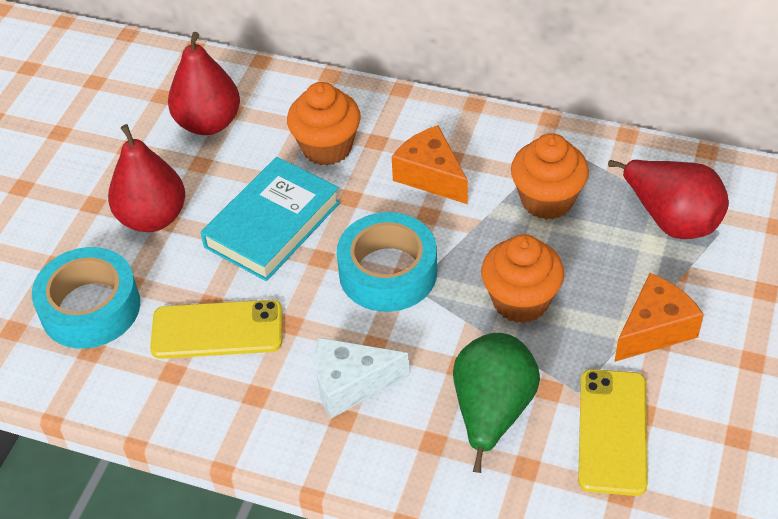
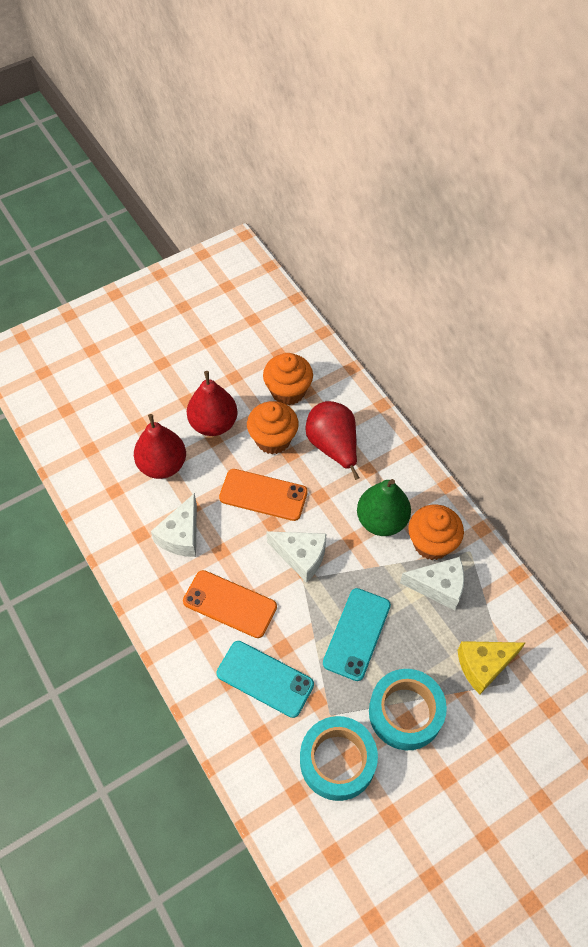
orange cheese: 2 -> 0
orange phone: 0 -> 2
turquoise book: 1 -> 0
turquoise phone: 0 -> 2
white cheese: 1 -> 3
yellow cheese: 0 -> 1
yellow phone: 2 -> 0

